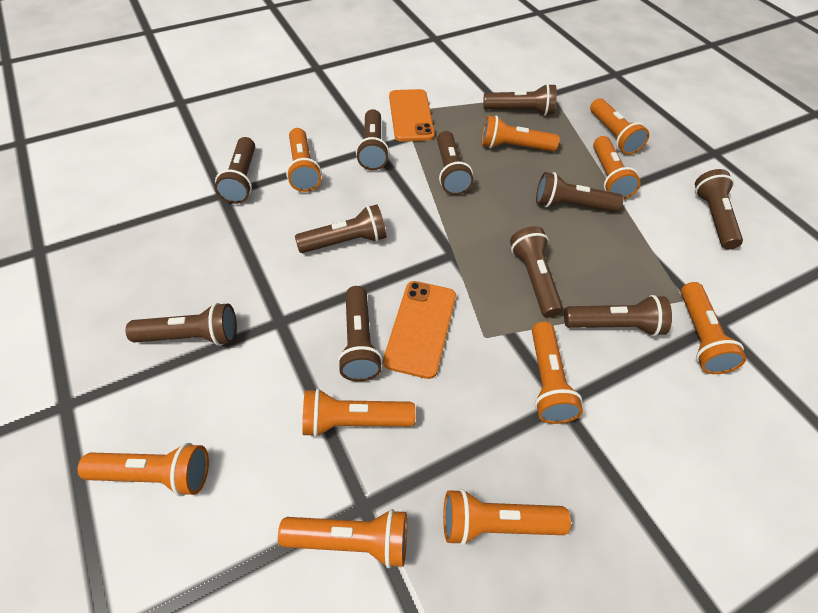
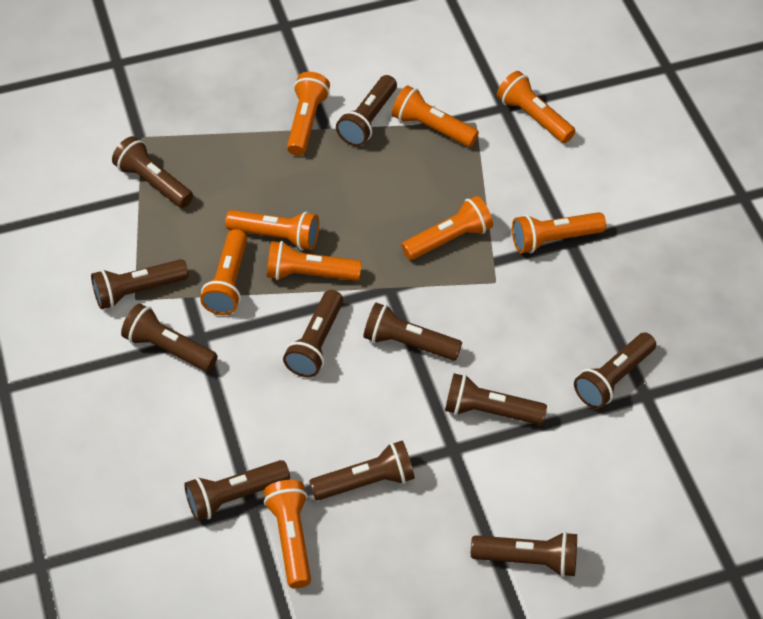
orange flashlight: 10 -> 9
orange phone: 2 -> 0

